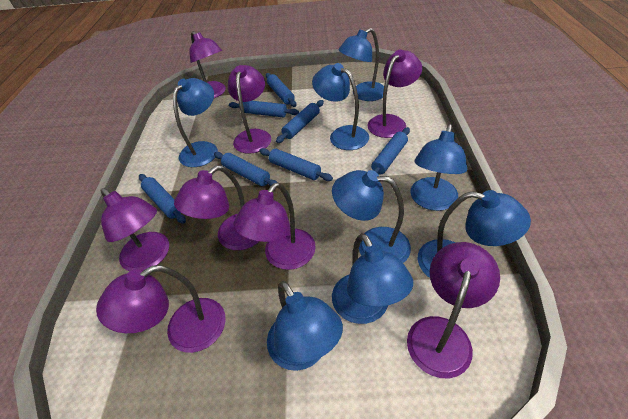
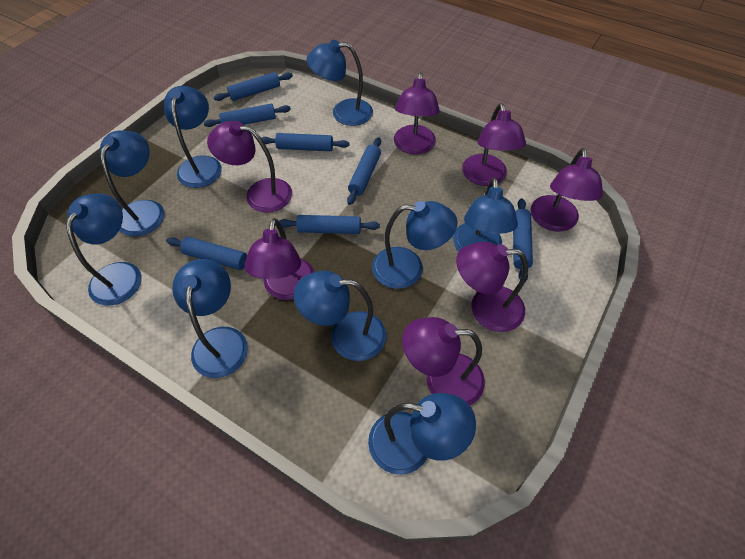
blue lamp: 8 -> 9
purple lamp: 8 -> 7

